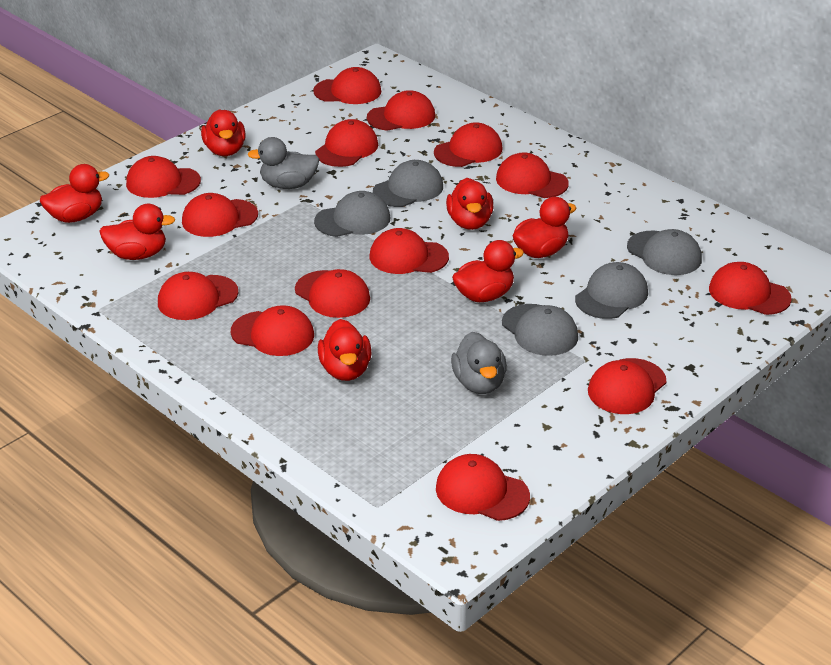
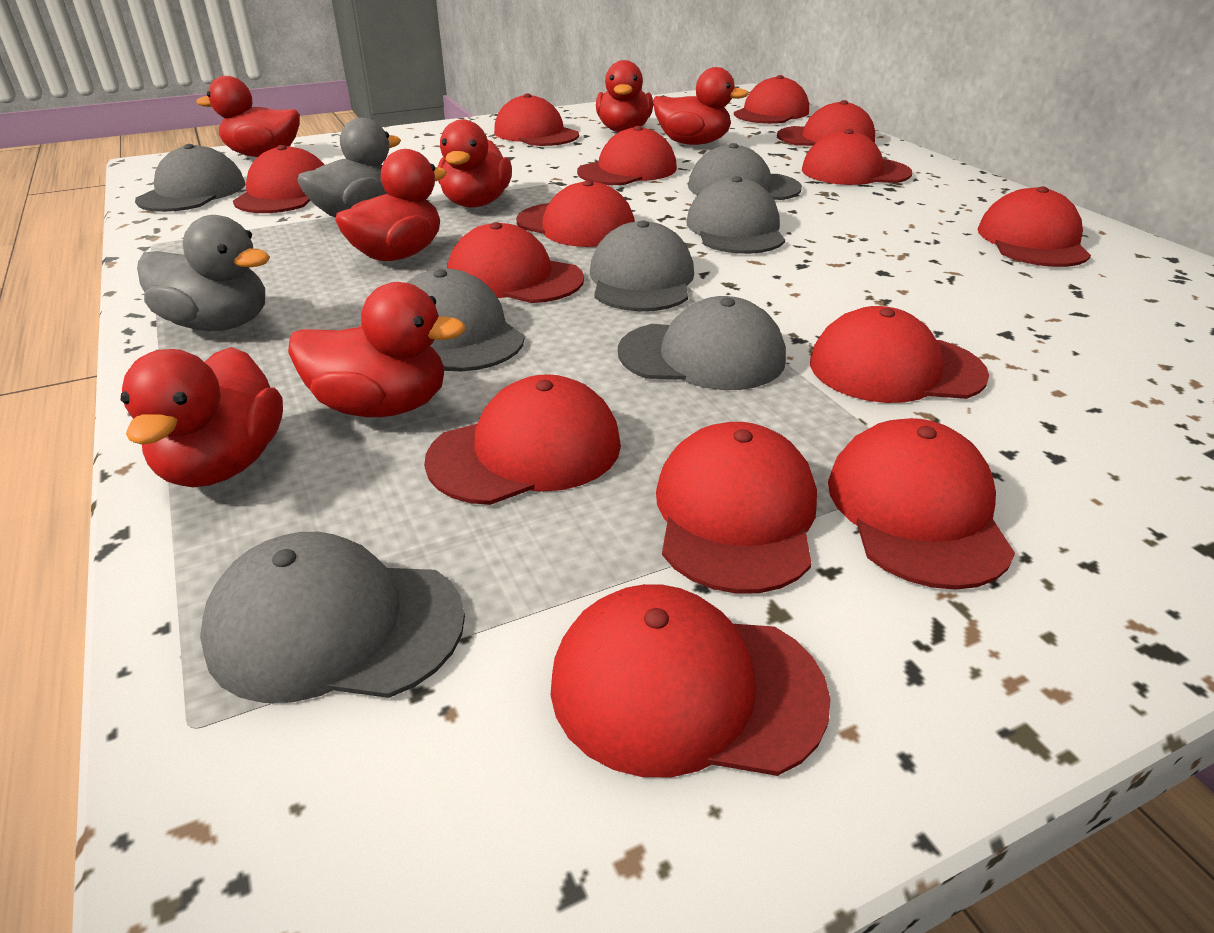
grey cap: 5 -> 7

